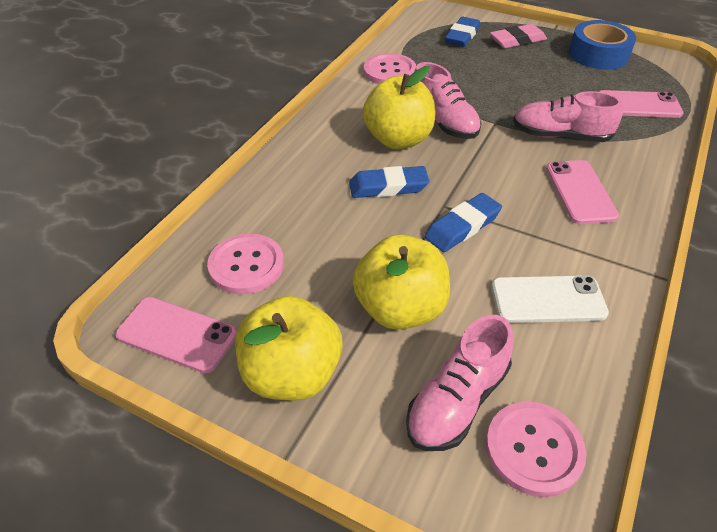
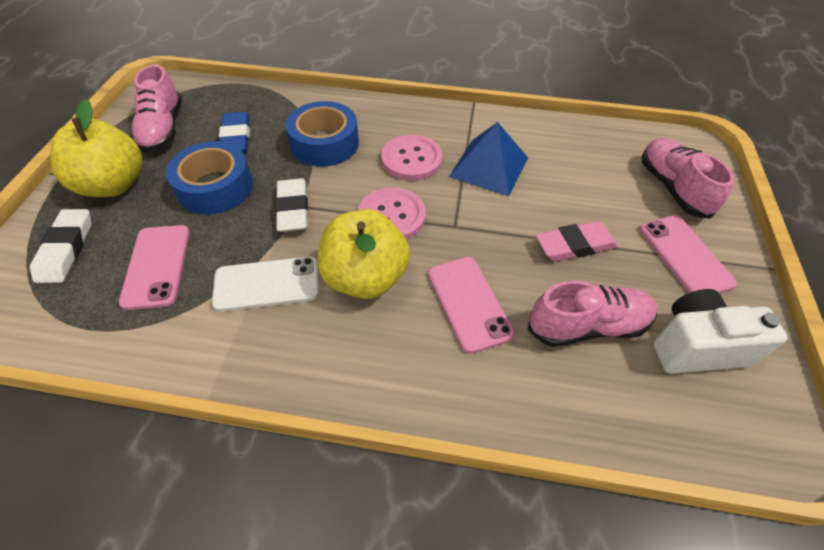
blue eraser: 3 -> 1
blue pyramid: 0 -> 1
blue tape: 1 -> 2
pink button: 3 -> 2
white camera: 0 -> 1
white eraser: 0 -> 2
yellow apple: 3 -> 2

